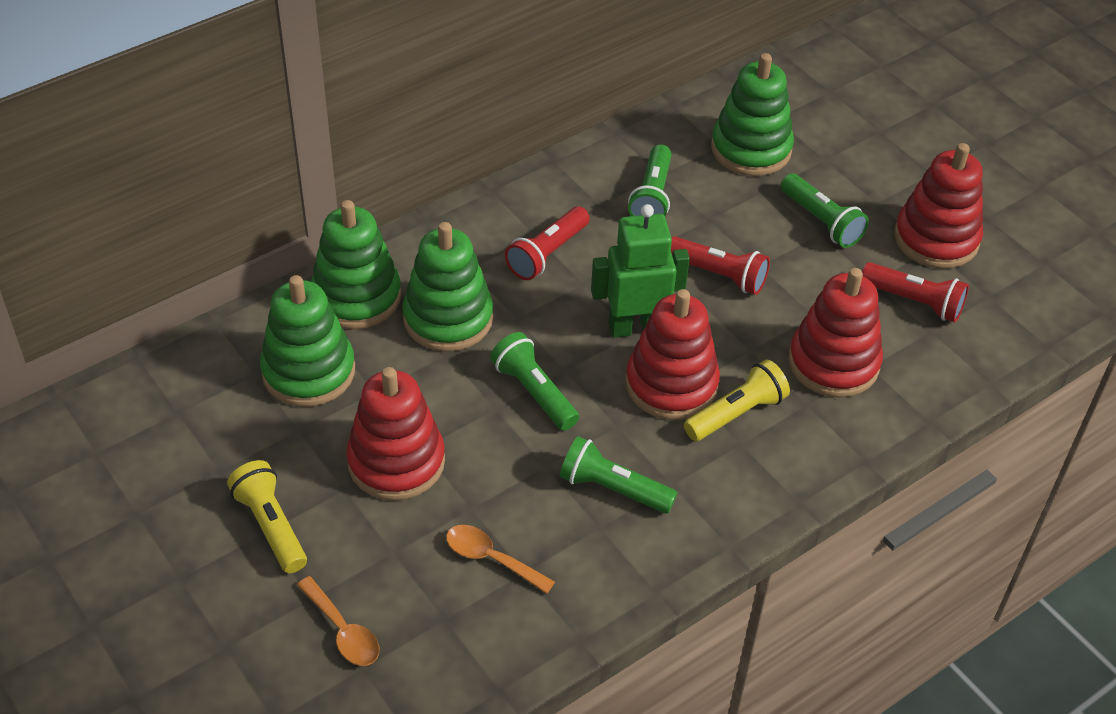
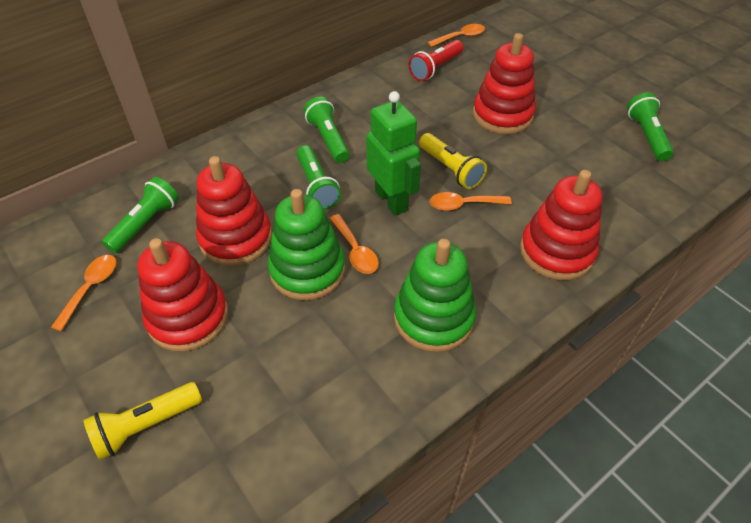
green stacking toy: 4 -> 2
orange spoon: 2 -> 4
red flashlight: 3 -> 1

